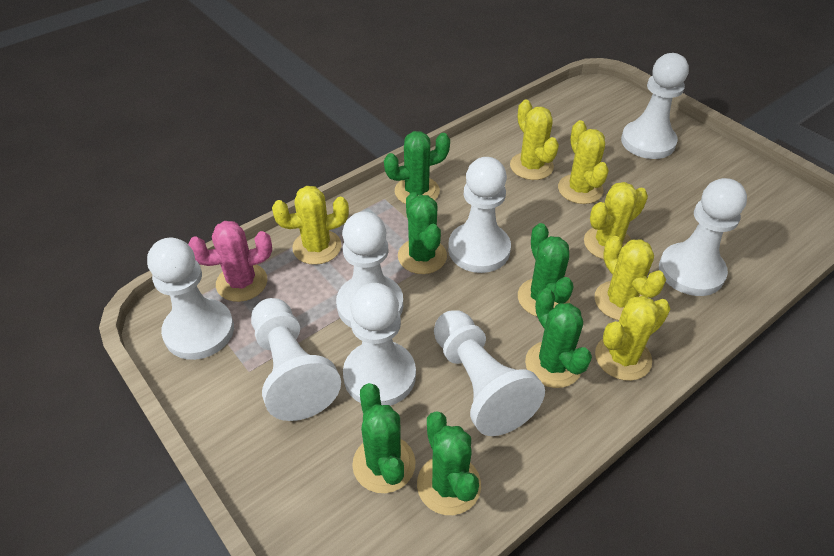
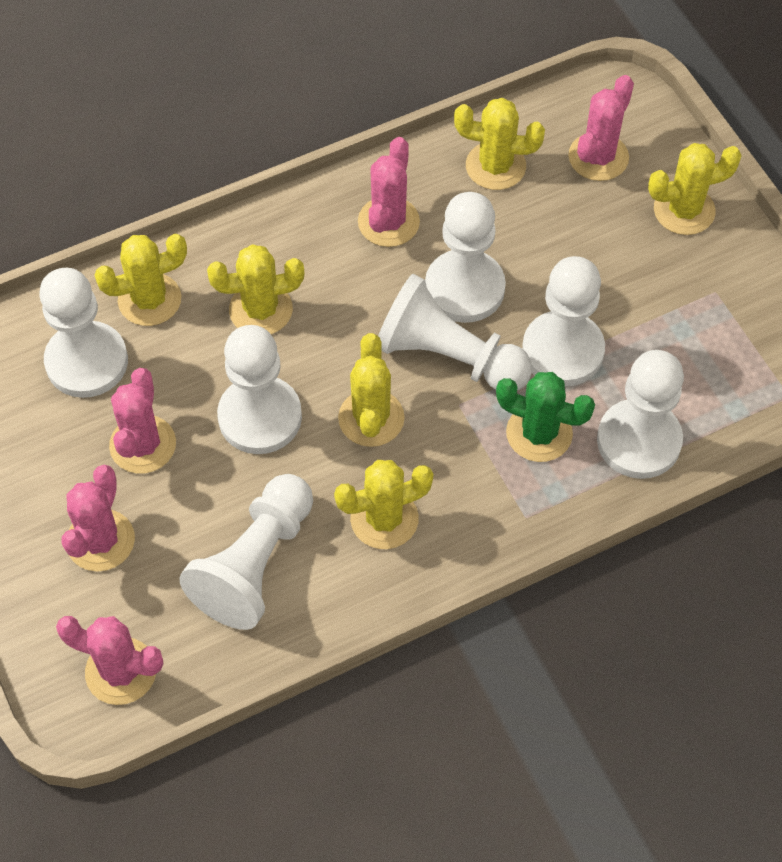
green cactus: 6 -> 1
pink cactus: 1 -> 5
white pawn: 8 -> 7

